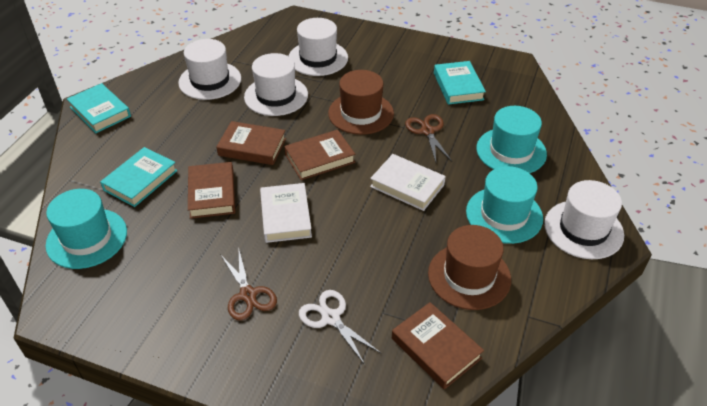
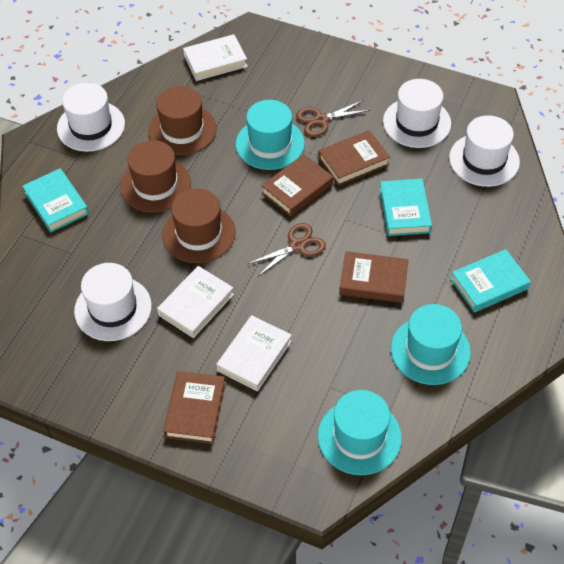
brown hat: 2 -> 3
white book: 2 -> 3
white scissors: 1 -> 0

